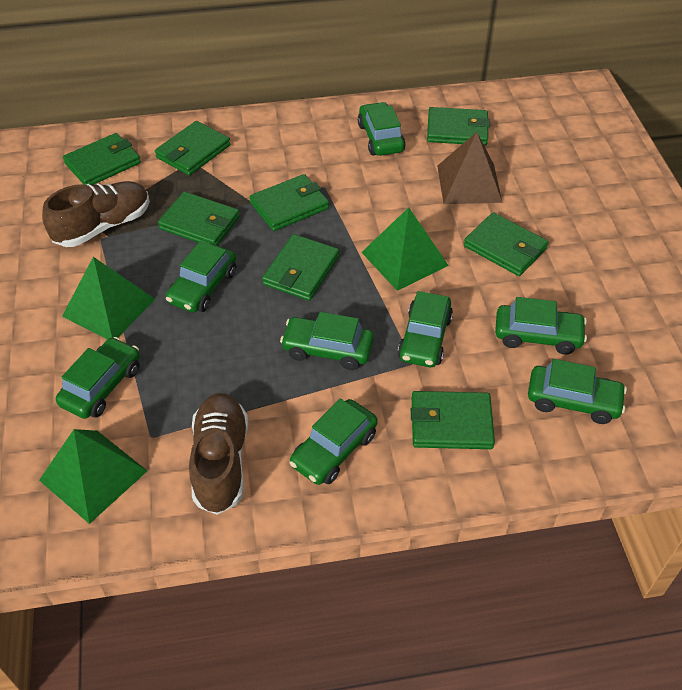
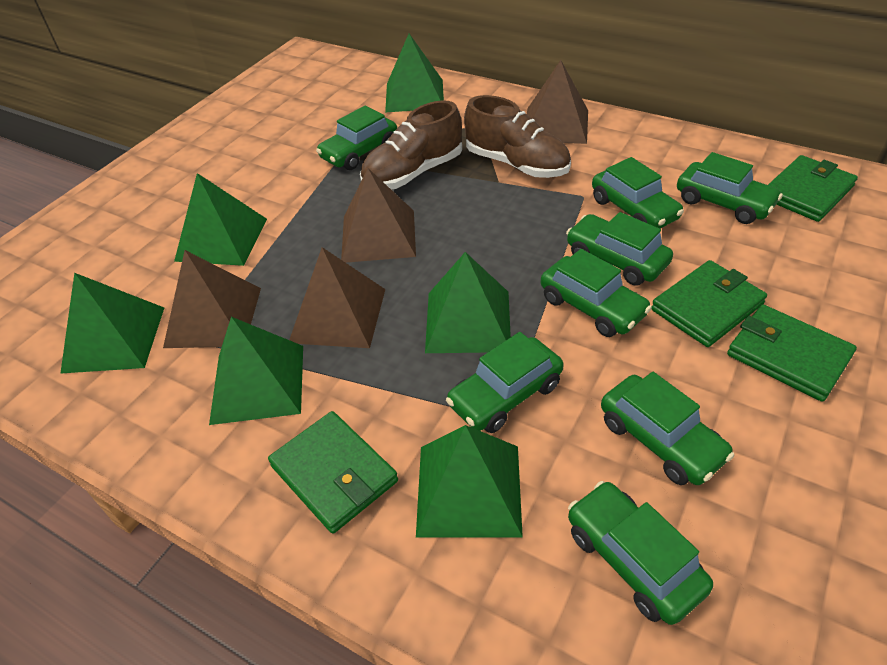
brown pyramid: 1 -> 4
green pyramid: 3 -> 6
green wallet: 8 -> 4

